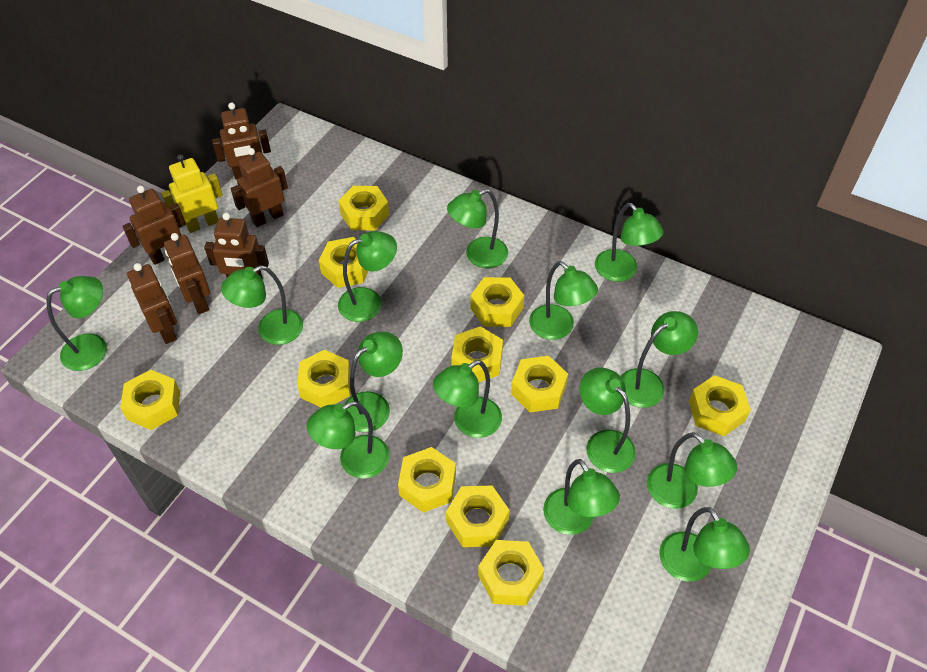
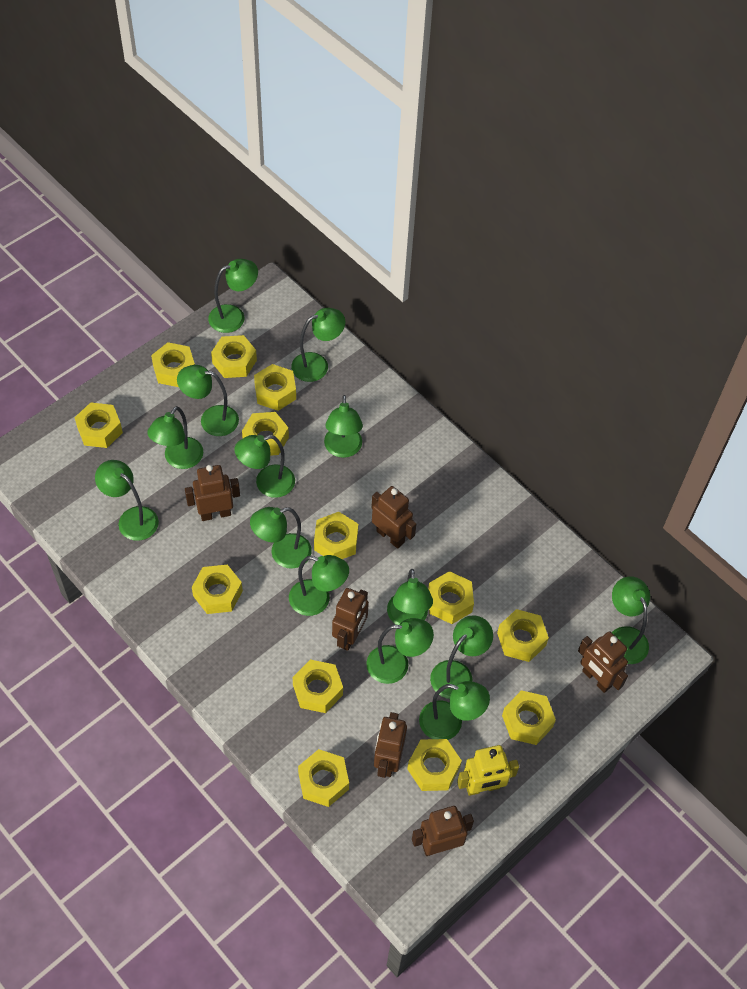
yellow nut: 11 -> 13

